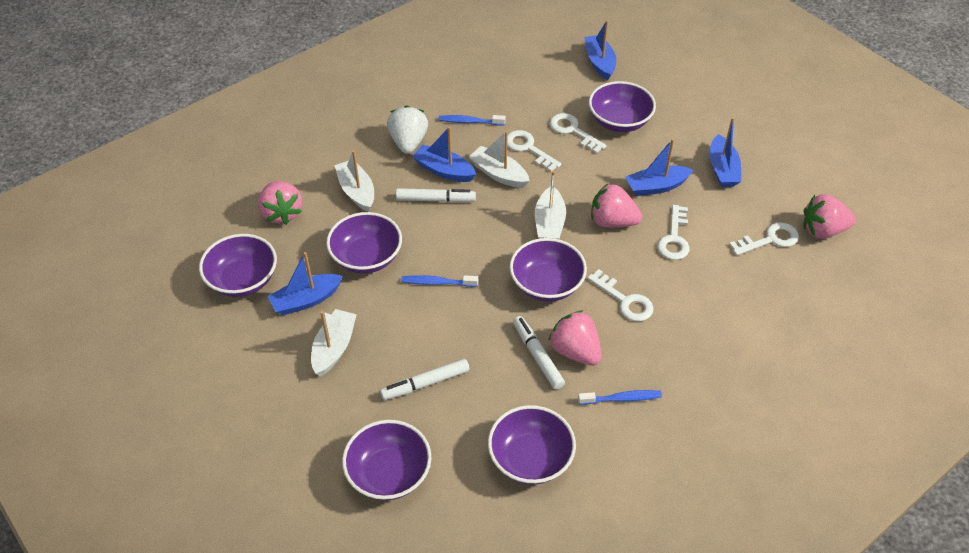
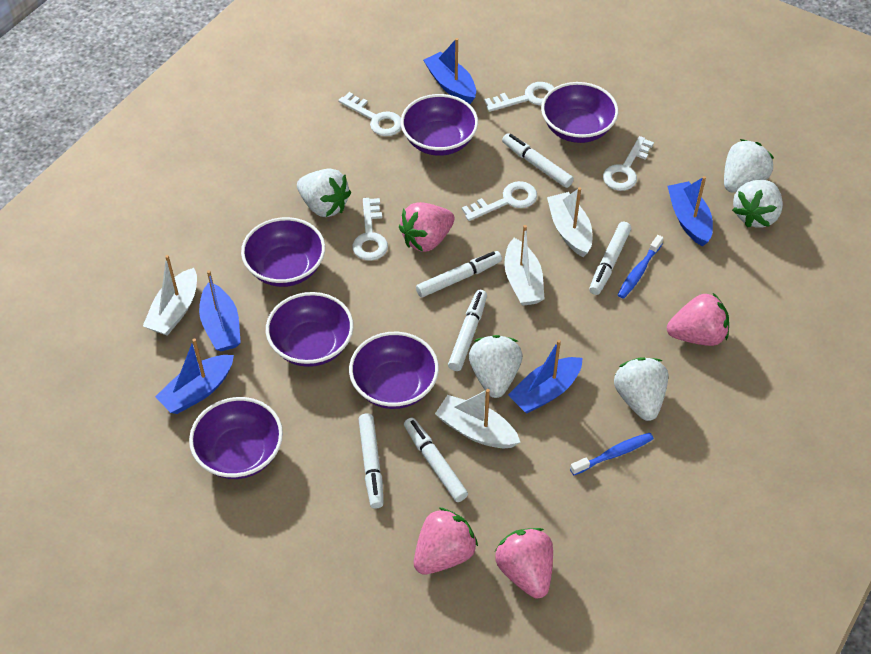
blue toothbrush: 3 -> 2
white marker: 3 -> 6
white strawberry: 1 -> 5

